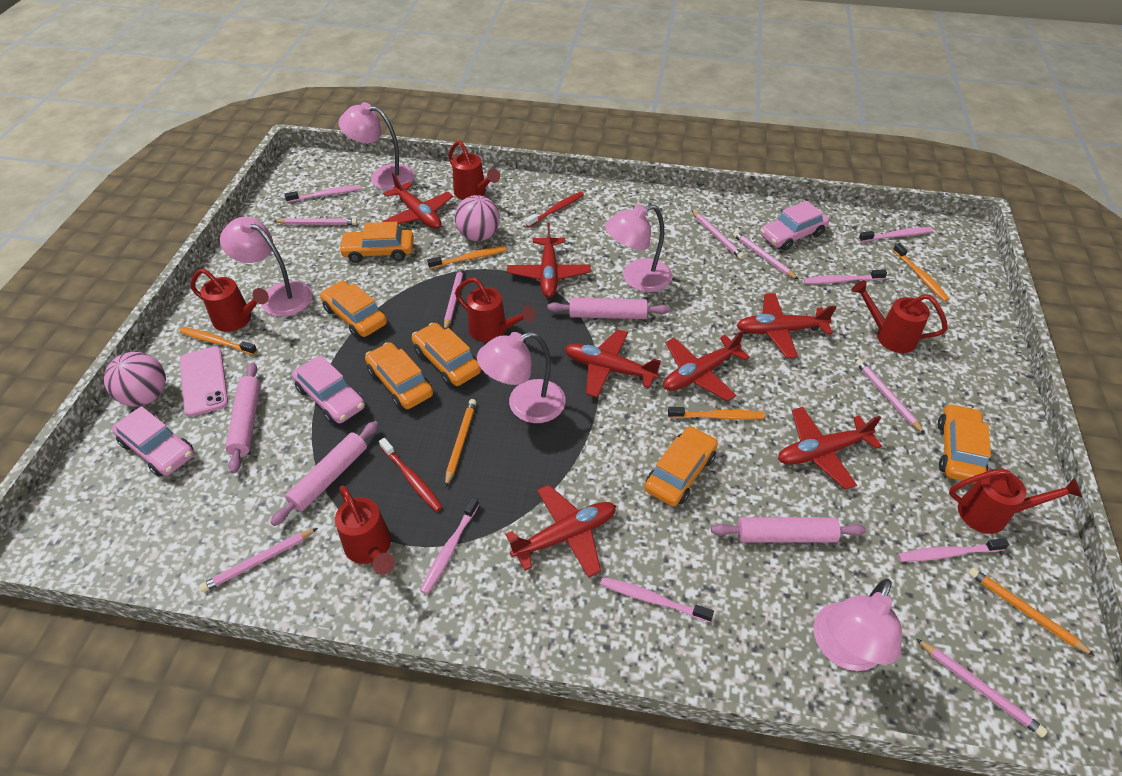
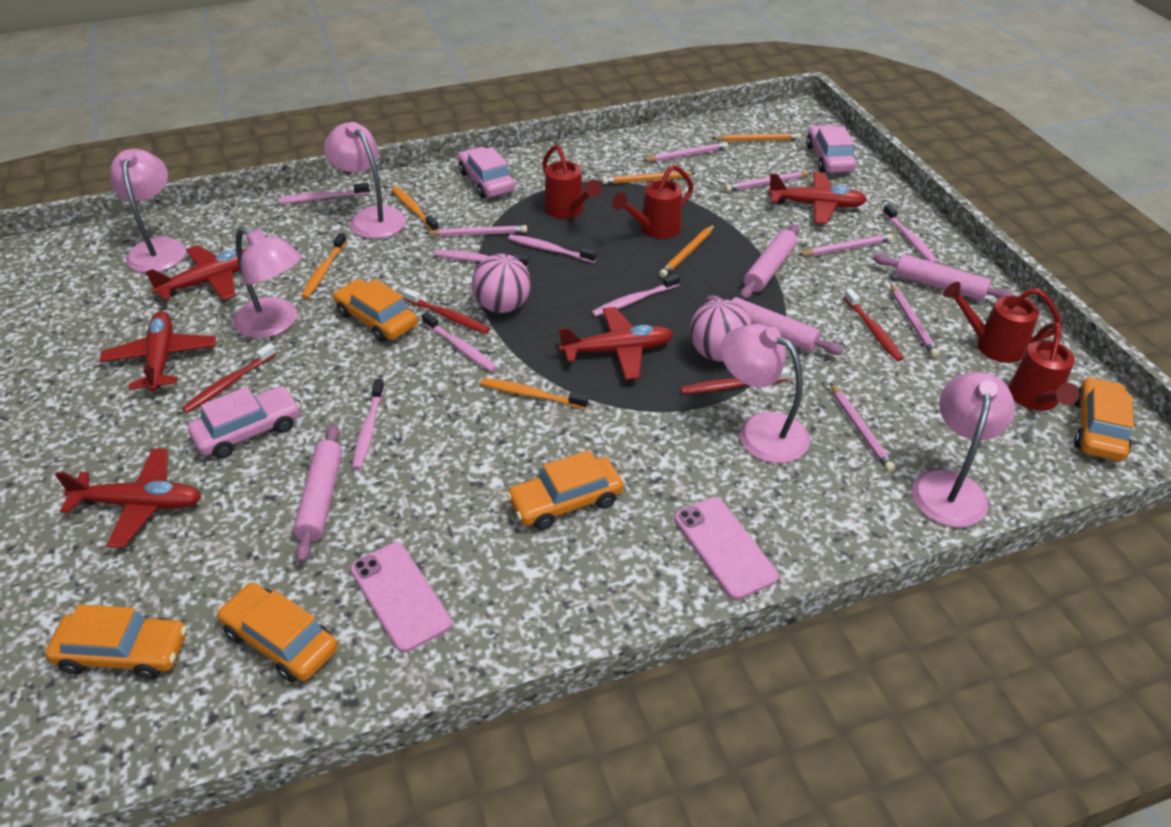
orange car: 6 -> 5
orange pencil: 2 -> 3
orange toothbrush: 4 -> 3
pink pencil: 7 -> 6
pink phone: 1 -> 2
pink toothbrush: 6 -> 7
red plane: 7 -> 5
red toothbrush: 2 -> 4
red watering can: 6 -> 4

